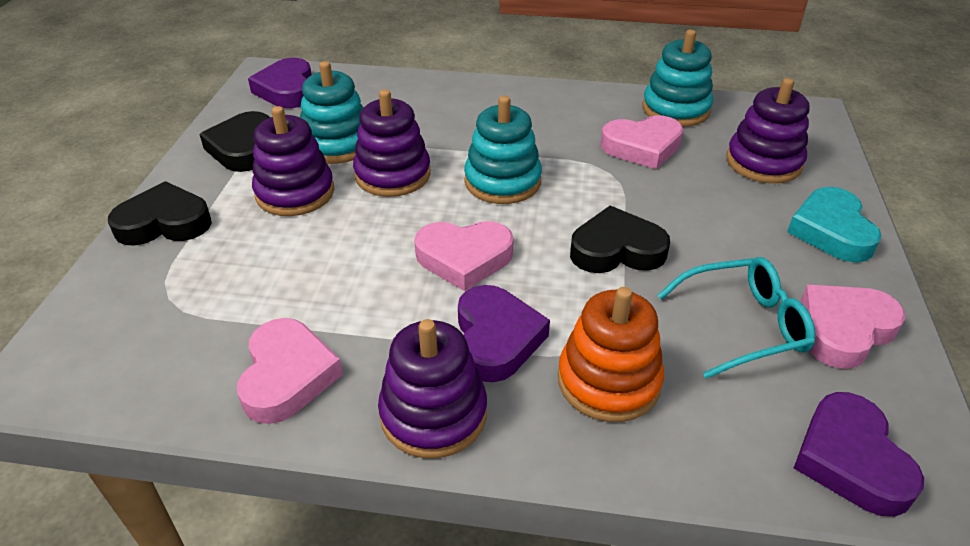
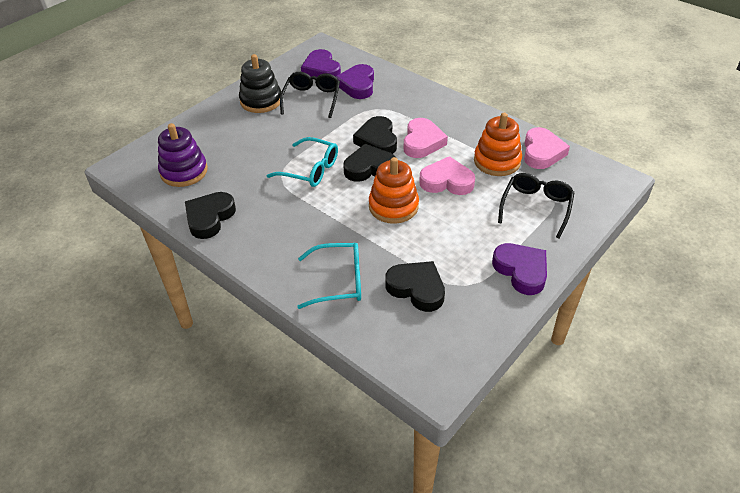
black glasses: 0 -> 2
black heart: 3 -> 4
black stacking toy: 0 -> 1
orange stacking toy: 1 -> 2
pink heart: 4 -> 3
purple stacking toy: 4 -> 1
turquoise glasses: 1 -> 2
turquoise heart: 1 -> 0
turquoise stacking toy: 3 -> 0

